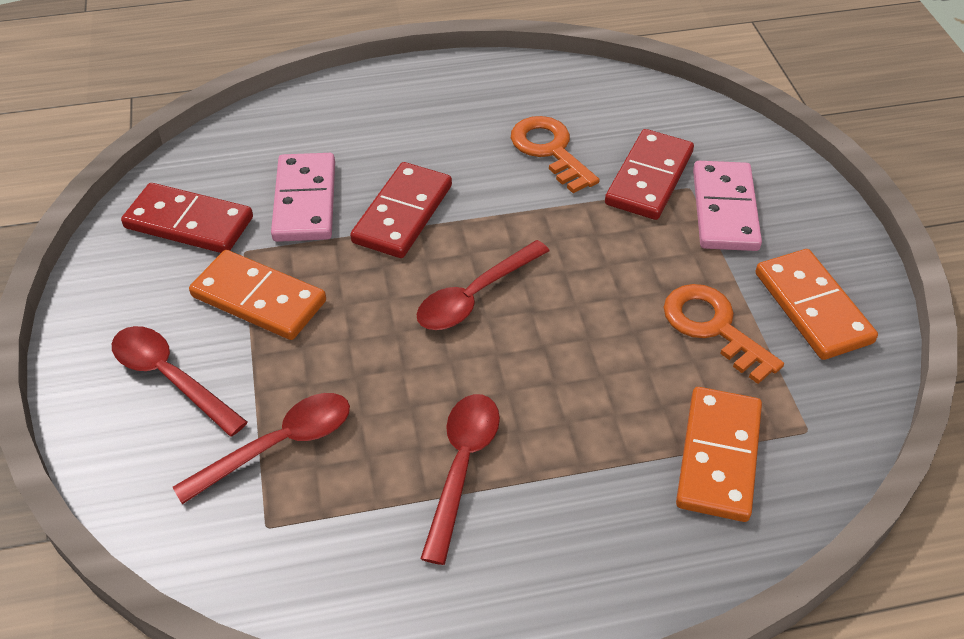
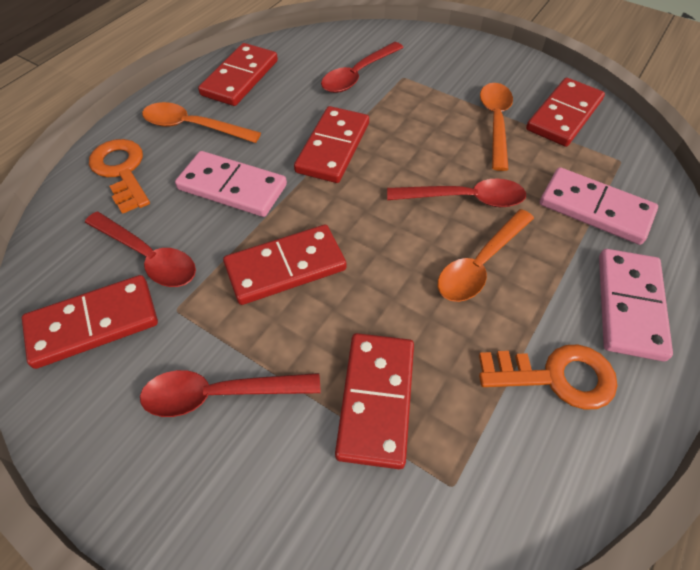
orange domino: 3 -> 0
orange spoon: 0 -> 3
pink domino: 2 -> 3
red domino: 3 -> 6

